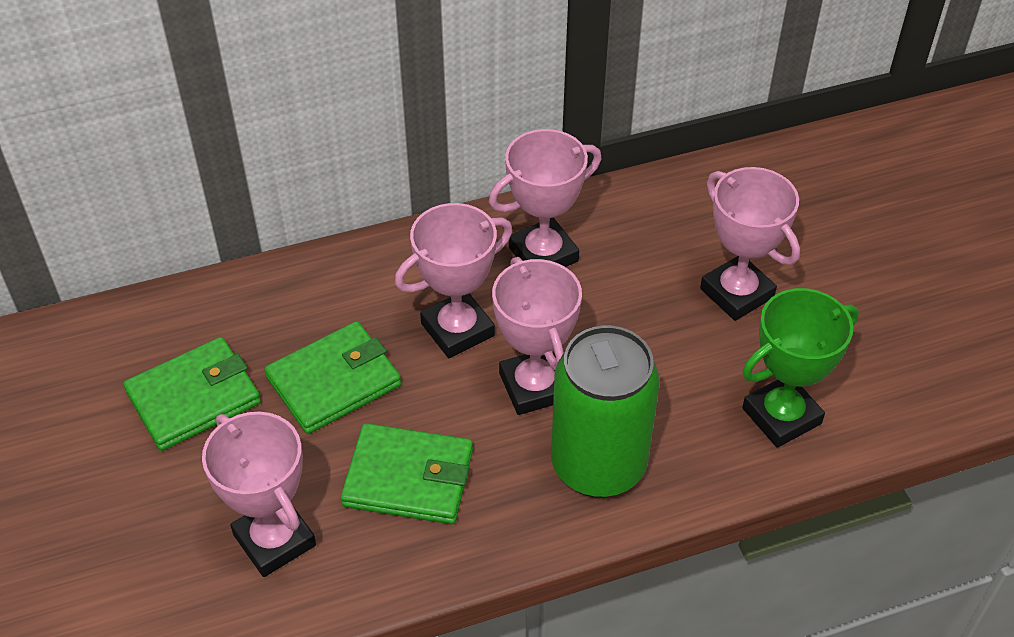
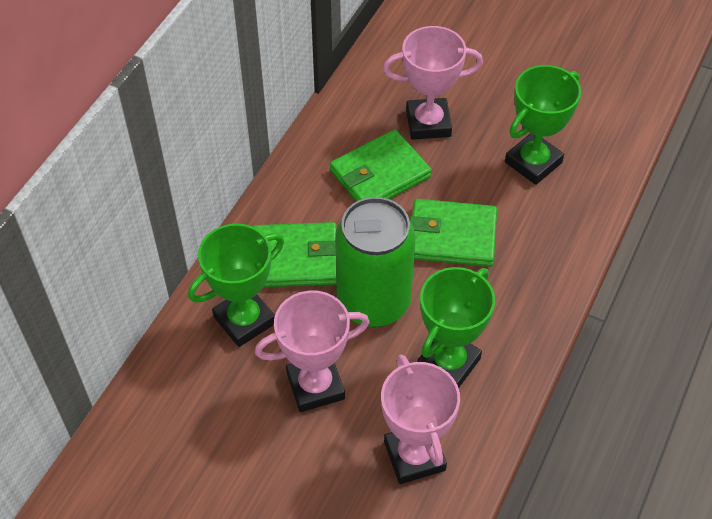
green trophy: 1 -> 3
pink trophy: 5 -> 3

